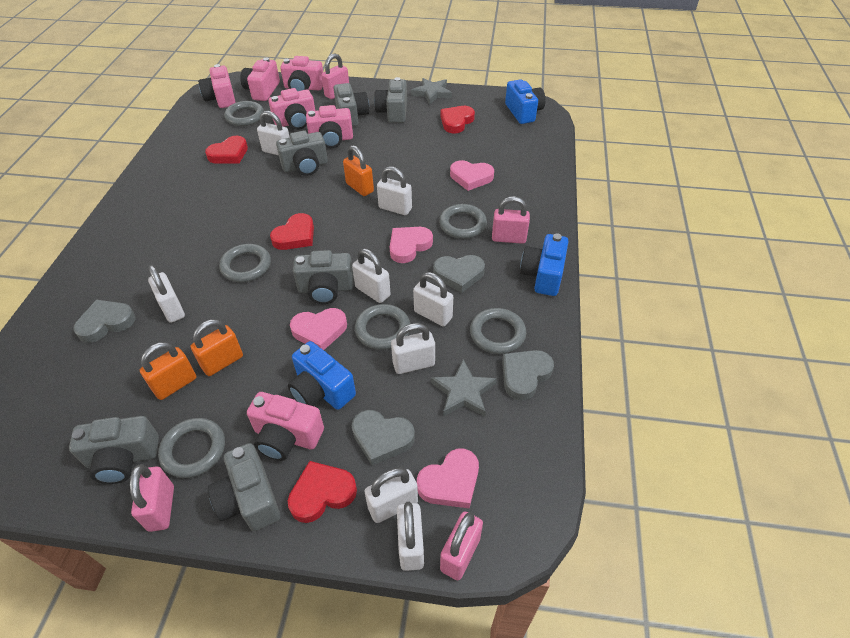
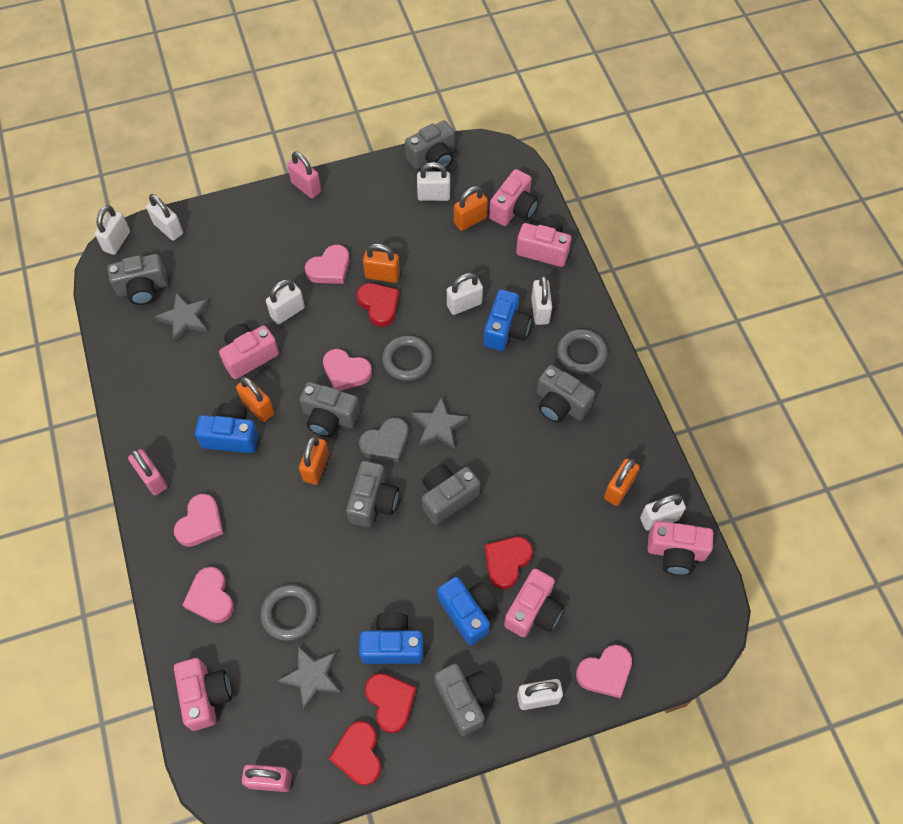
blue camera: 3 -> 4
grey camera: 6 -> 7
grey heart: 4 -> 1
grey ring: 6 -> 3
grey star: 2 -> 3
orange padlock: 3 -> 5
pink heart: 4 -> 5
pink padlock: 4 -> 3

